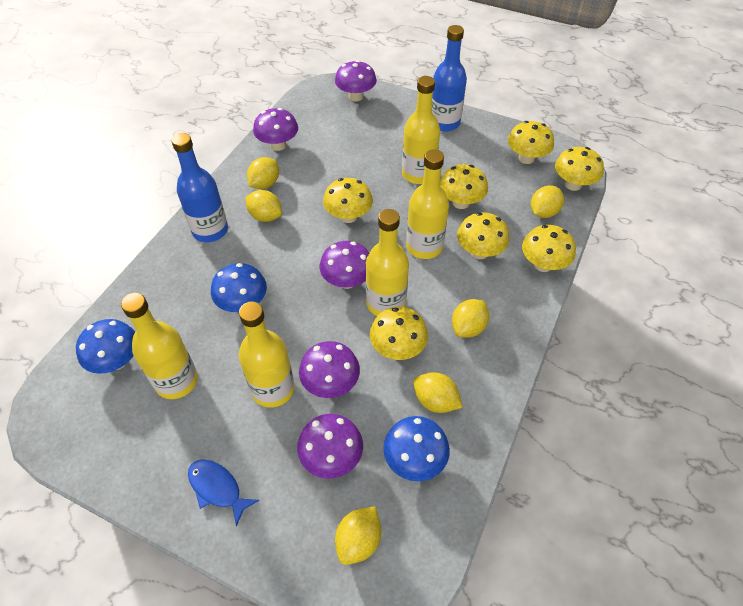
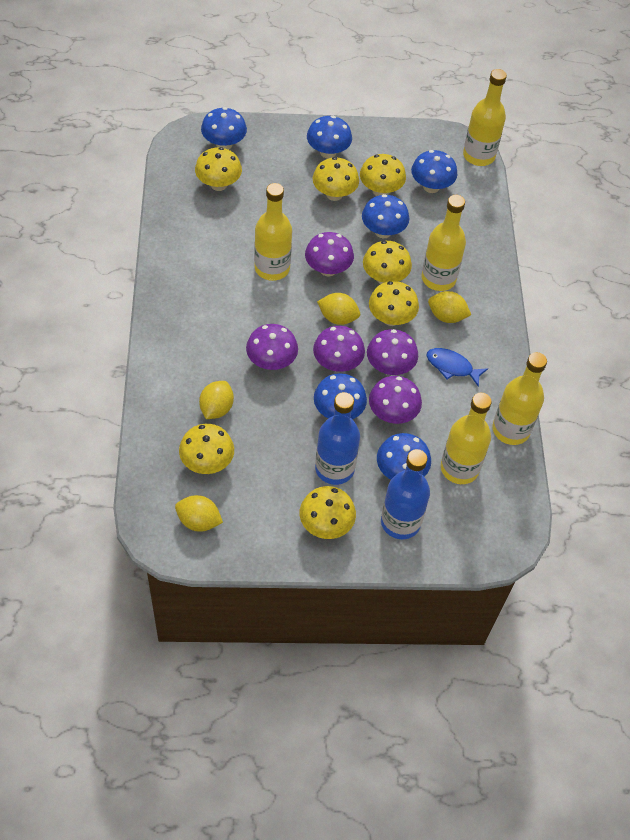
blue mushroom: 3 -> 6
yellow lemon: 6 -> 4

